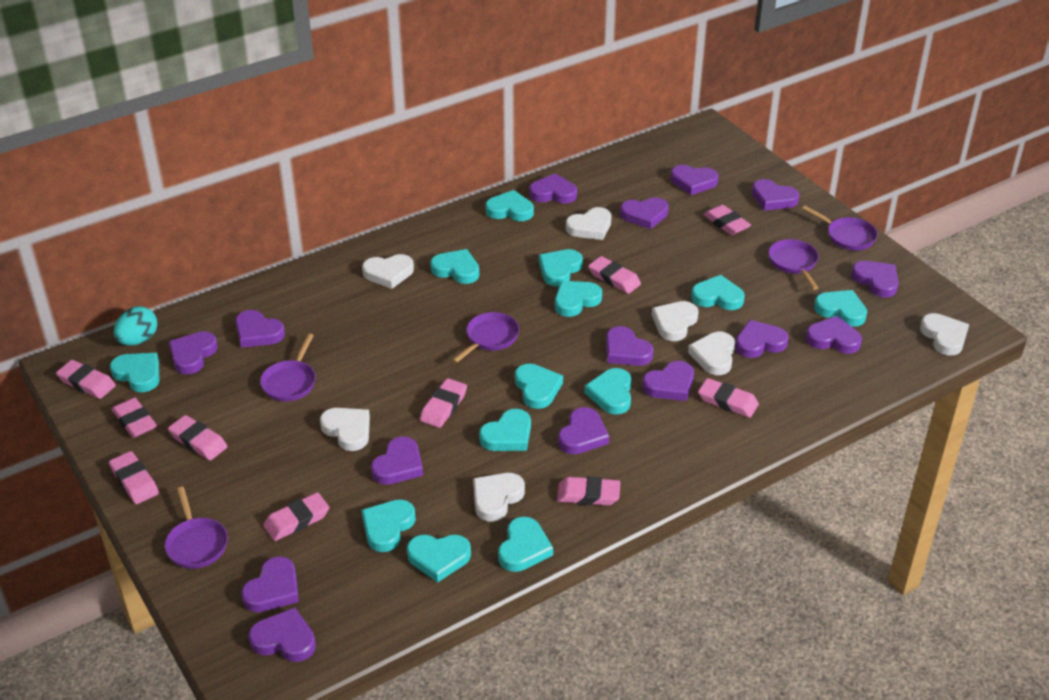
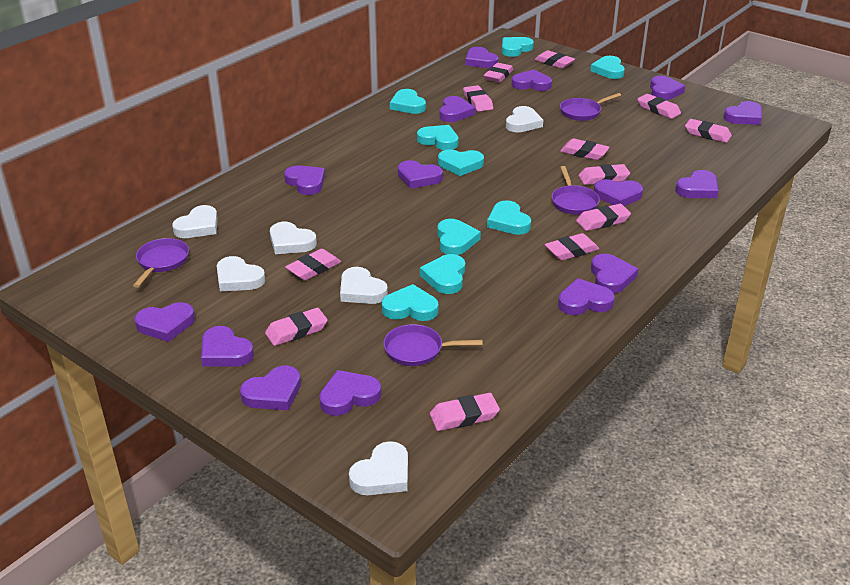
pink eraser: 10 -> 12
purple pan: 5 -> 4
turquoise egg: 1 -> 0
turquoise heart: 13 -> 9
white heart: 7 -> 6

